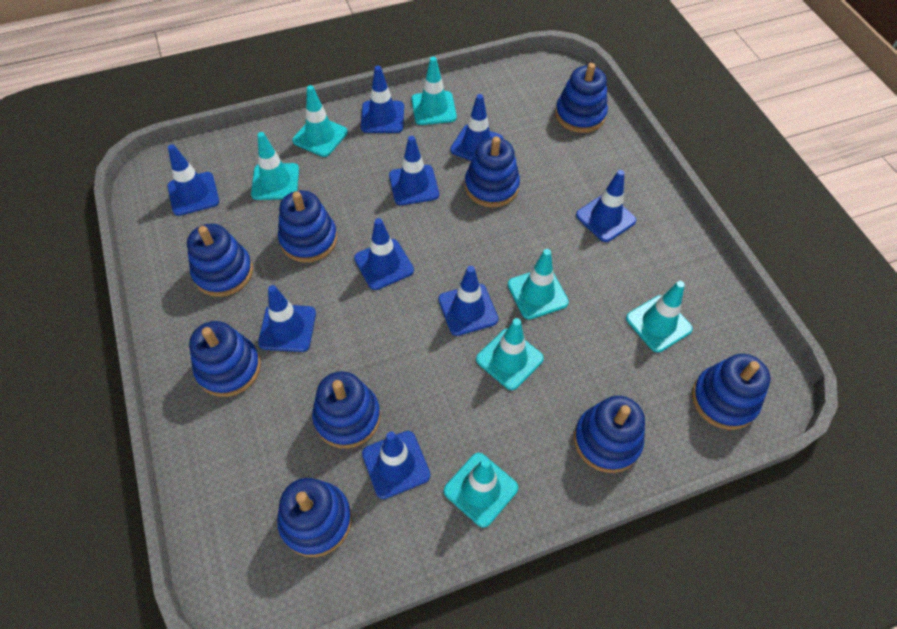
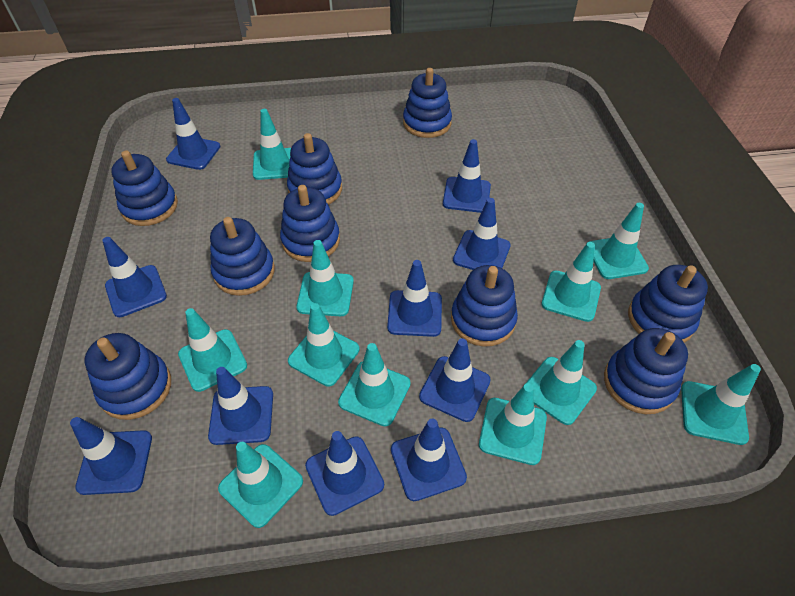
blue traffic cone: 9 -> 10
turquoise traffic cone: 7 -> 11

